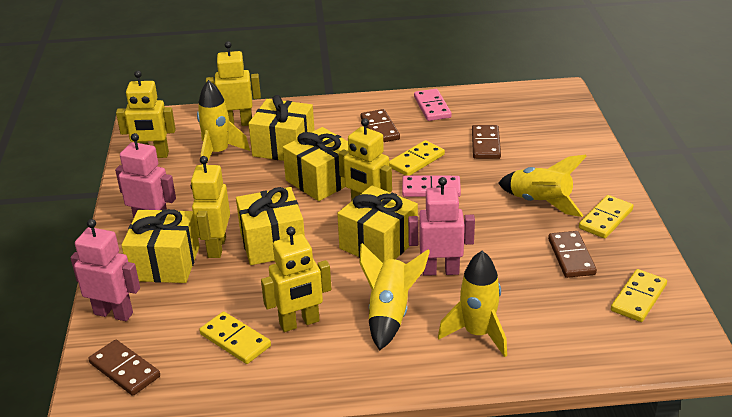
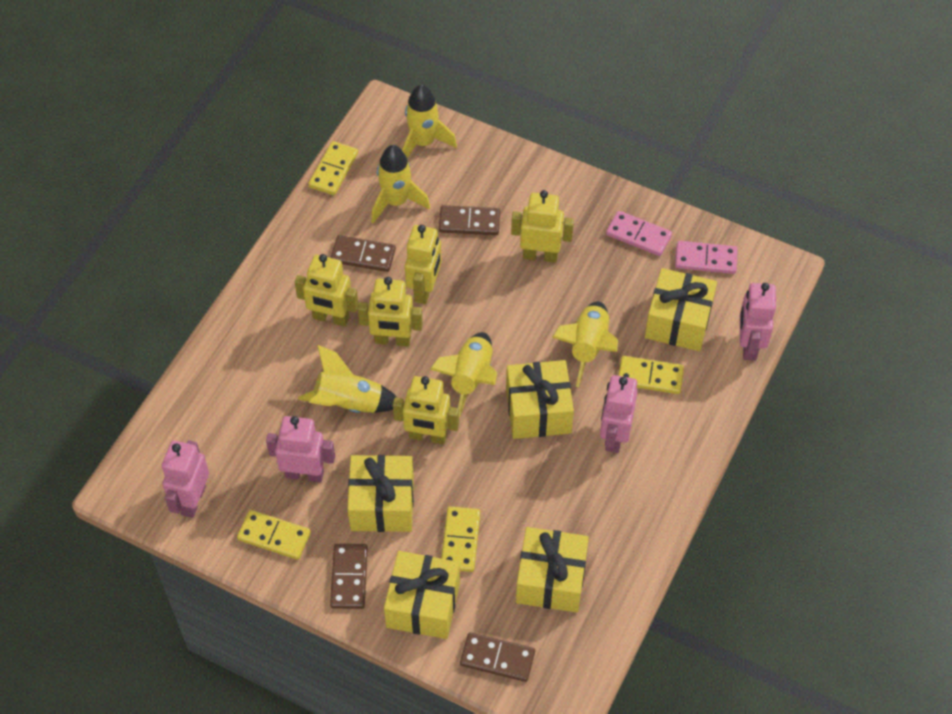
pink robot: 3 -> 4
yellow rocket: 4 -> 5

